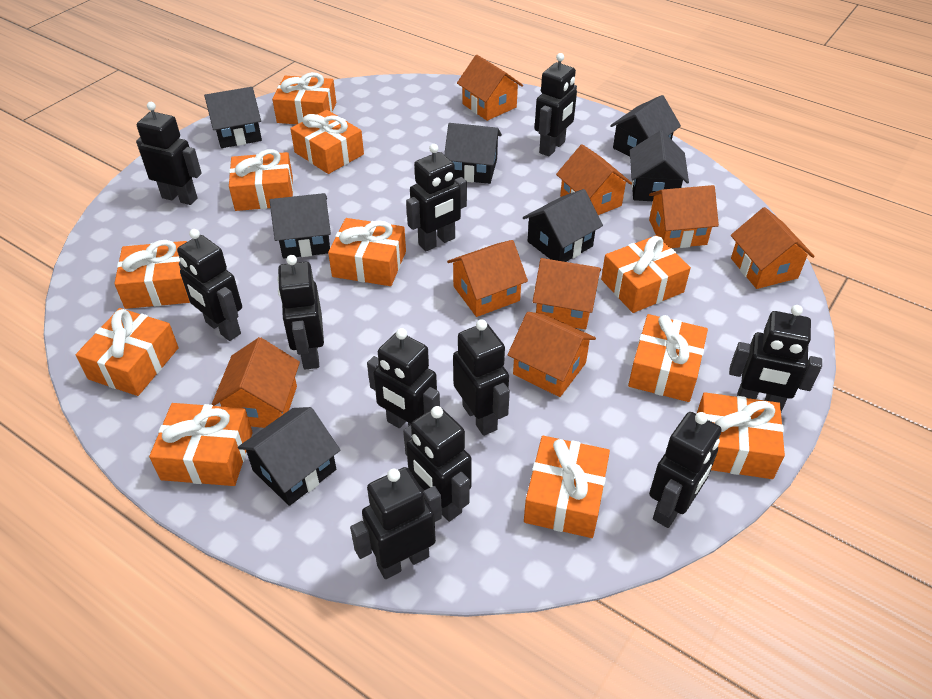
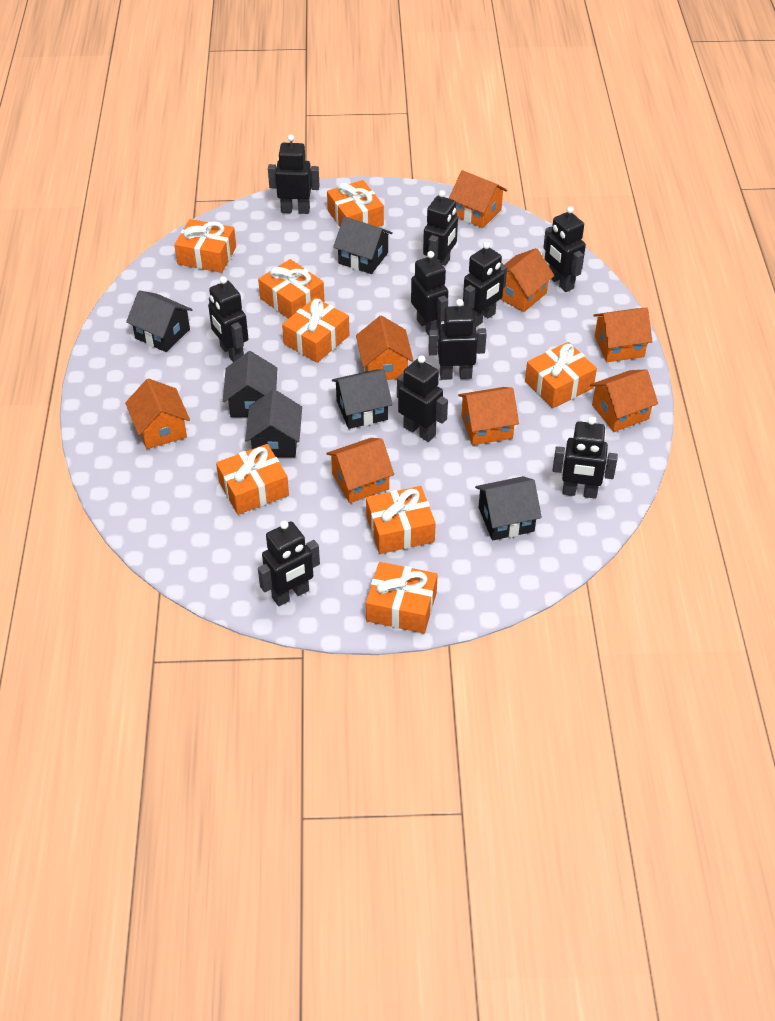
black house: 7 -> 6
black robot: 11 -> 10
orange gift: 11 -> 8

